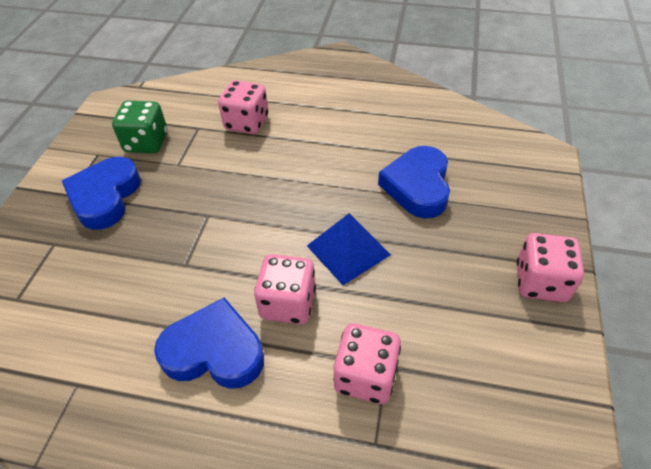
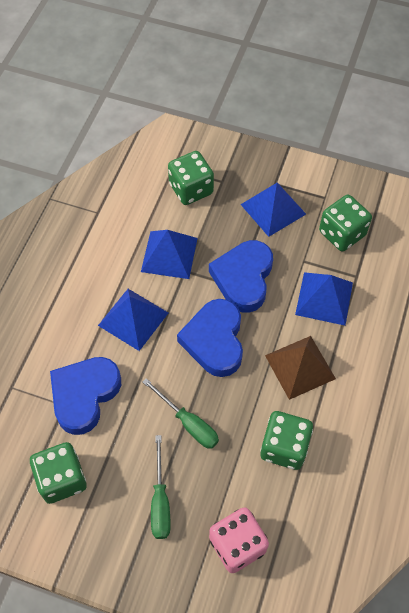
blue pyramid: 1 -> 4
brown pyramid: 0 -> 1
green dice: 1 -> 4
green screwdriver: 0 -> 2
pink dice: 4 -> 1

